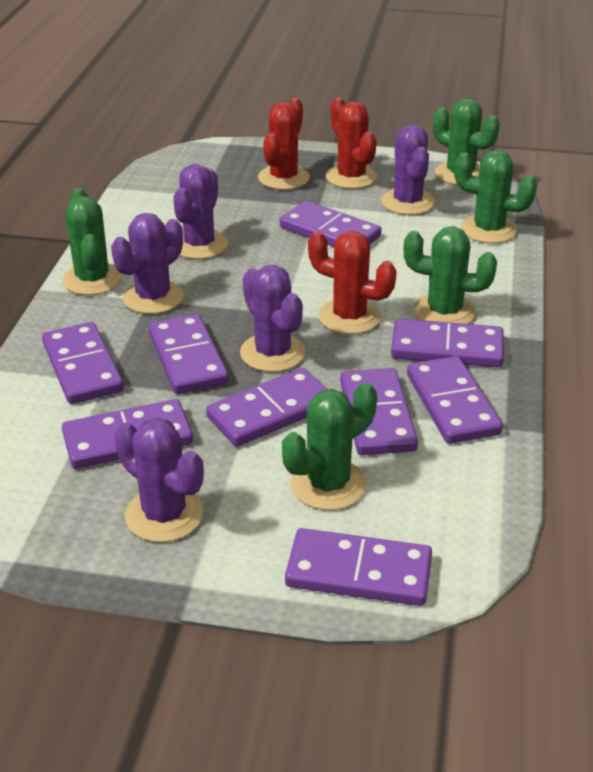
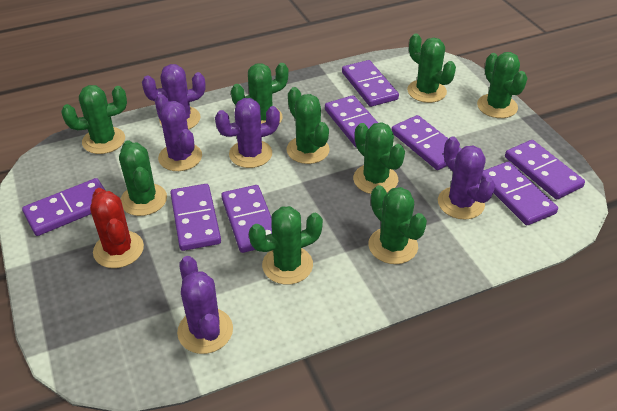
green cactus: 5 -> 9
purple domino: 9 -> 8
red cactus: 3 -> 1

